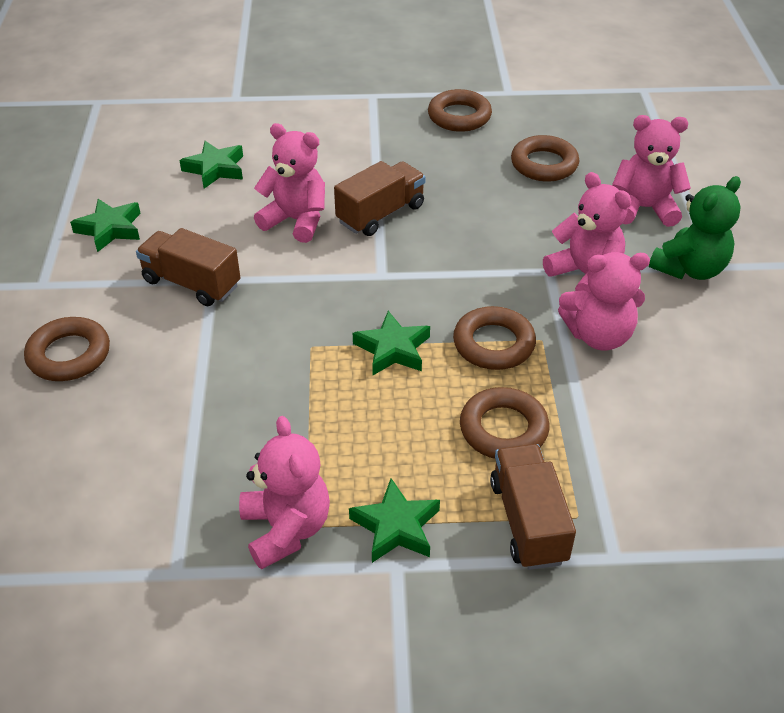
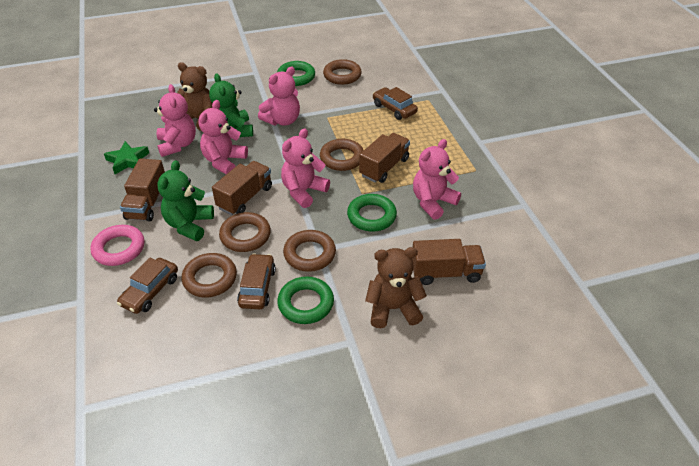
brown car: 0 -> 3
brown teddy bear: 0 -> 2
brown truck: 3 -> 4
green ring: 0 -> 3
green star: 4 -> 1
green teddy bear: 1 -> 2
pink ring: 0 -> 1

